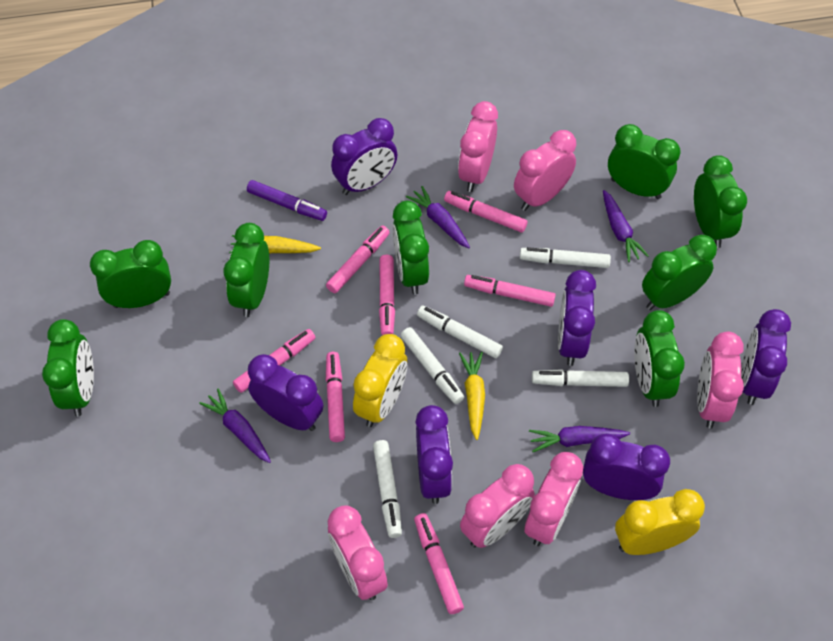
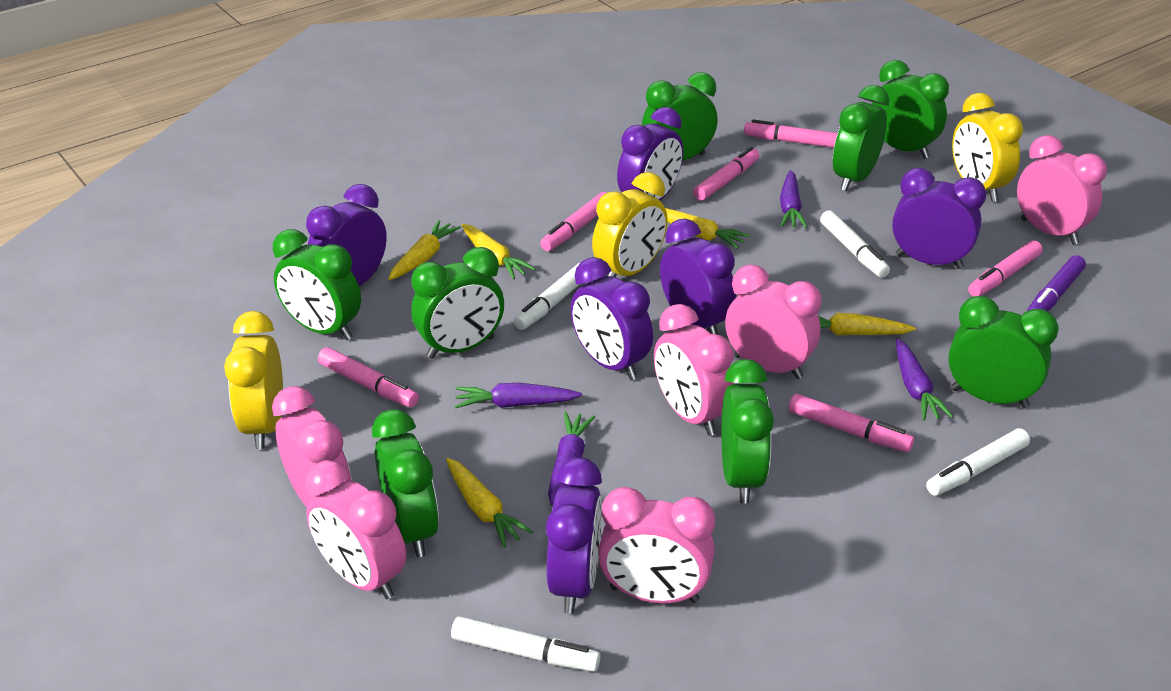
pink marker: 7 -> 6
white marker: 5 -> 4
yellow carrot: 2 -> 5
yellow clock: 2 -> 3

